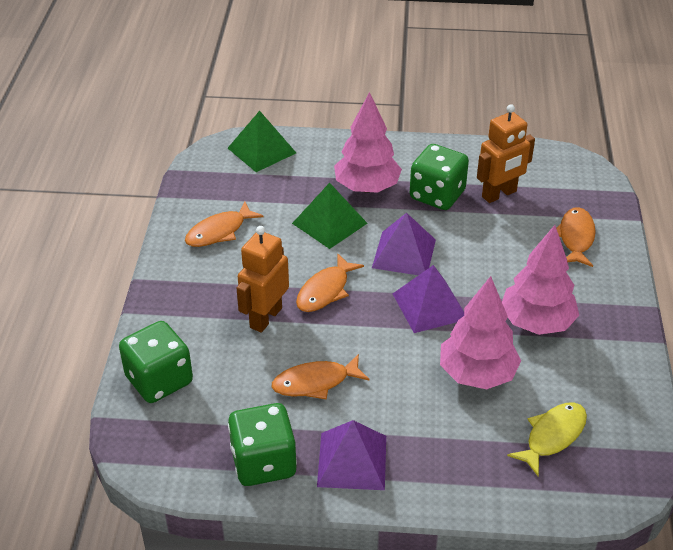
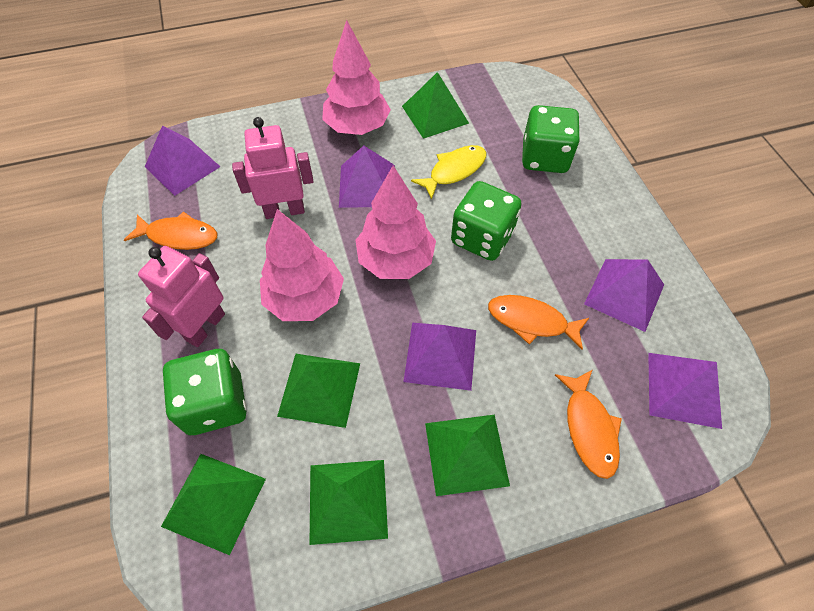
green pyramid: 2 -> 5
orange fish: 4 -> 3
orange robot: 2 -> 0
pink robot: 0 -> 2
purple pyramid: 3 -> 5

